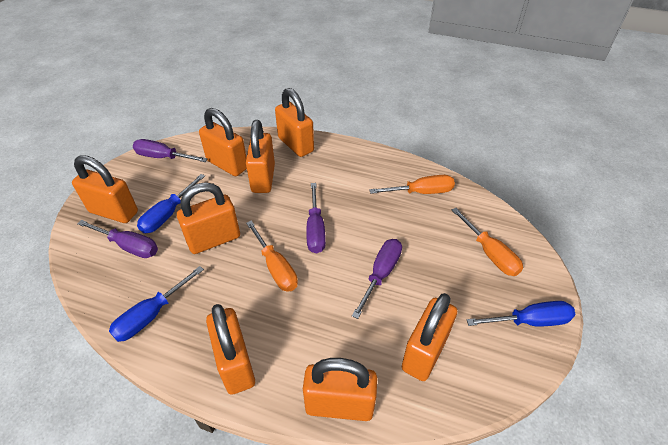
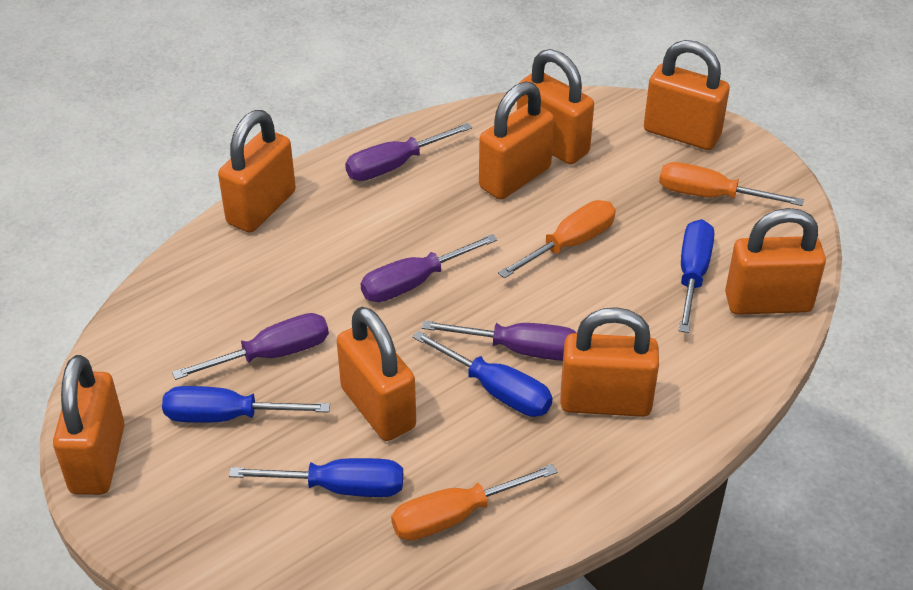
blue screwdriver: 3 -> 4

